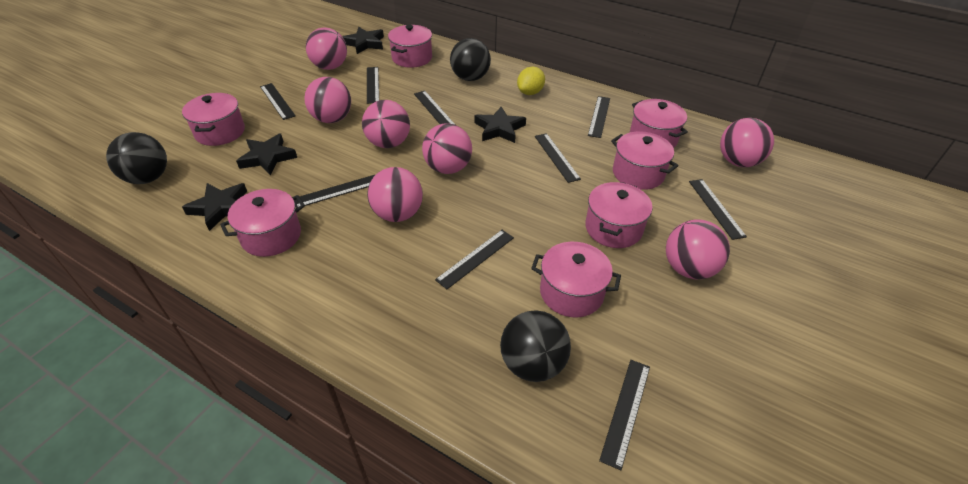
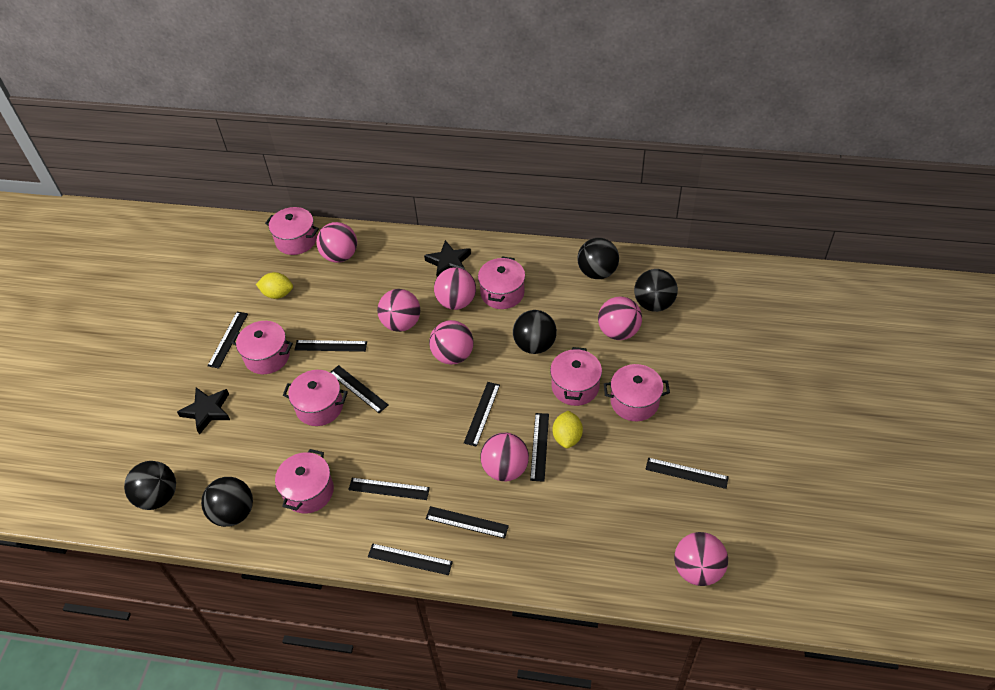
black ball: 3 -> 5
black star: 4 -> 2
yellow lemon: 1 -> 2

